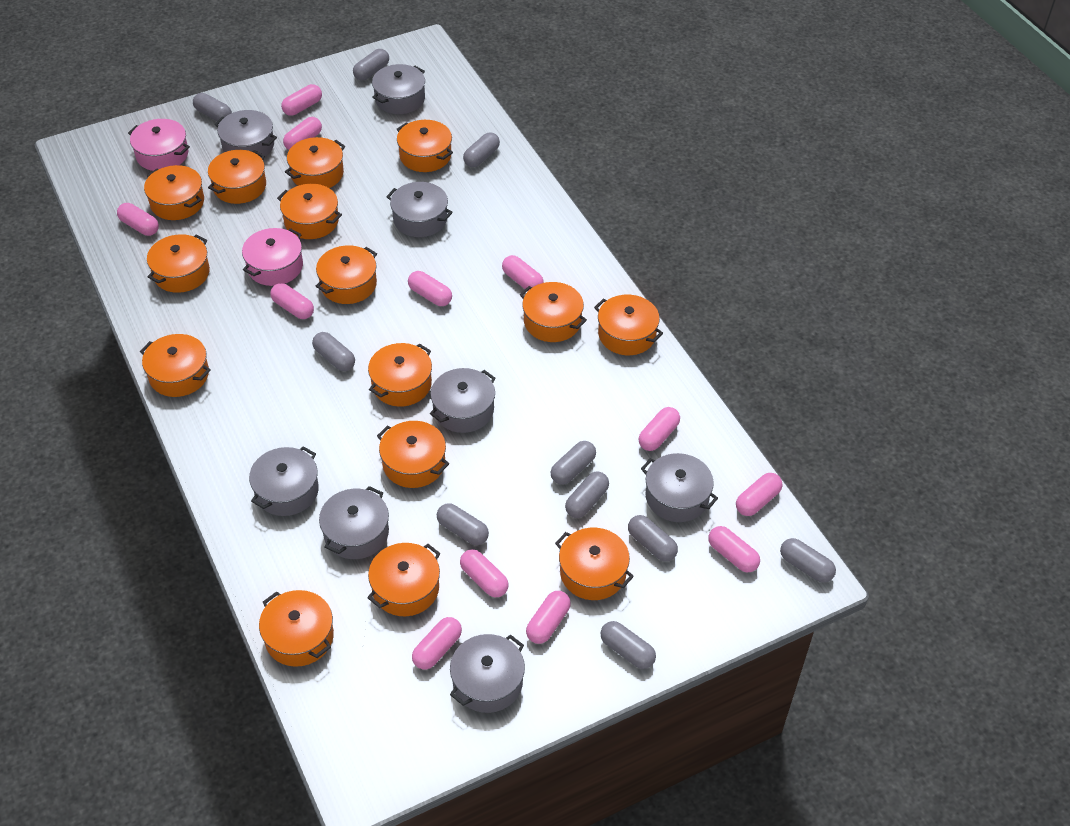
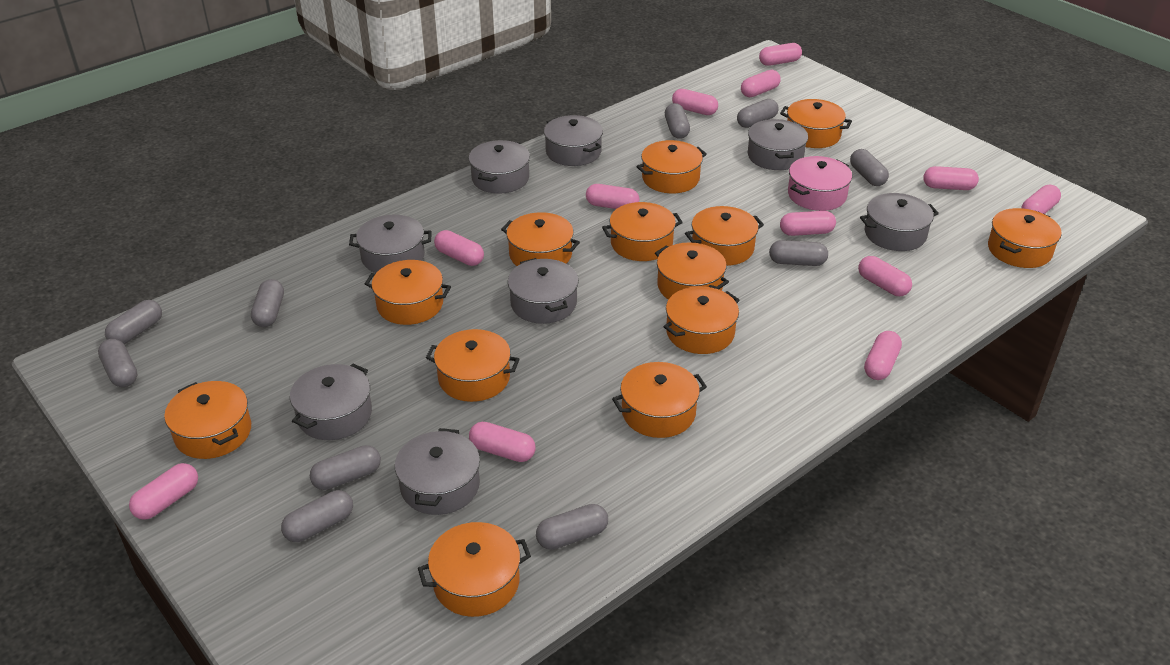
orange pot: 15 -> 13
pink pot: 2 -> 1

